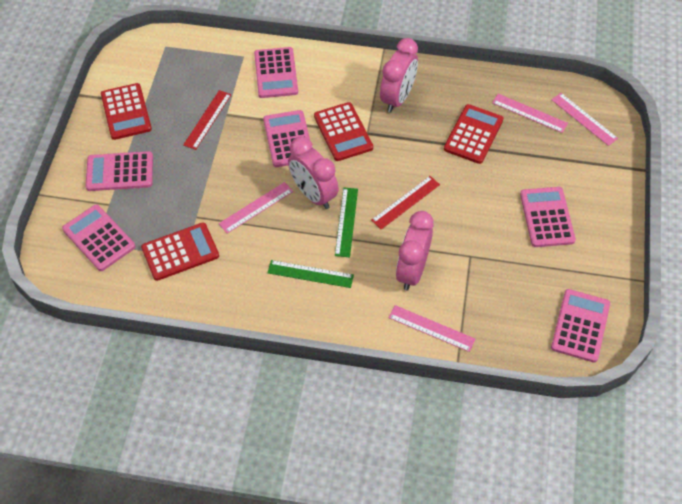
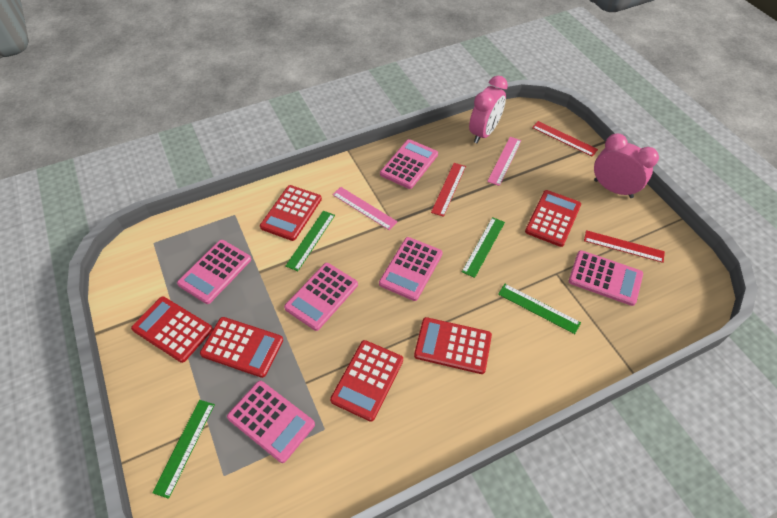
green ruler: 2 -> 4
pink clock: 3 -> 2
pink ruler: 4 -> 2
red calculator: 4 -> 6
red ruler: 2 -> 3

